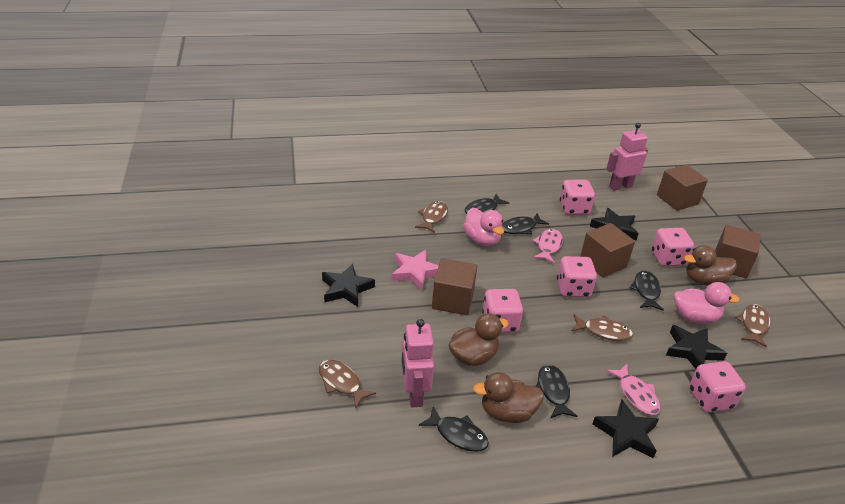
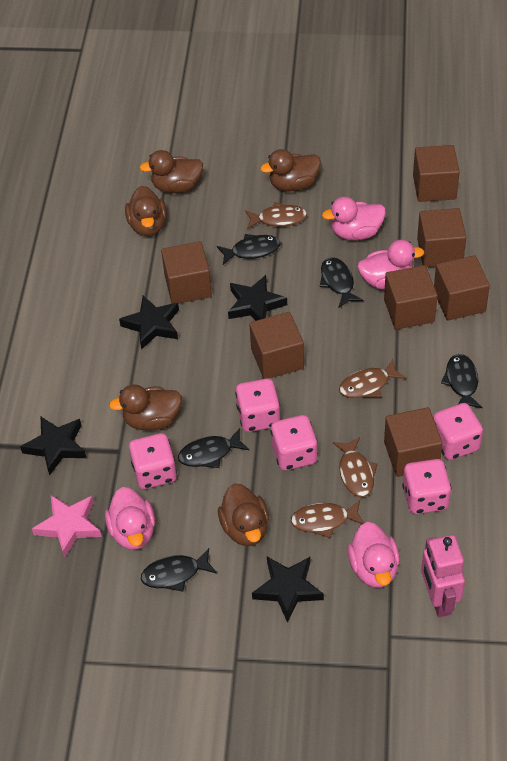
brown cube: 4 -> 7
brown duck: 3 -> 5
pink duck: 2 -> 4
pink fish: 2 -> 0
pink robot: 2 -> 1

